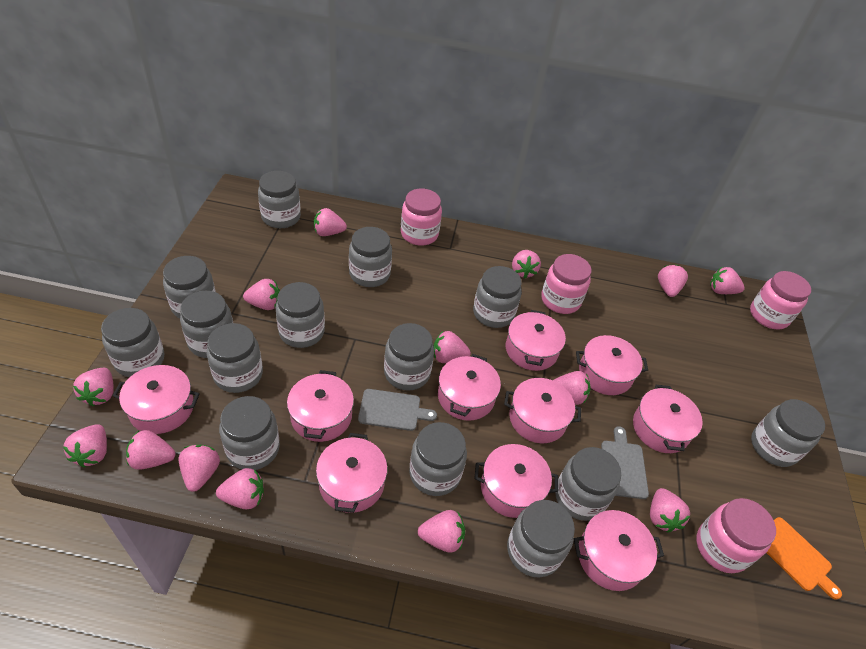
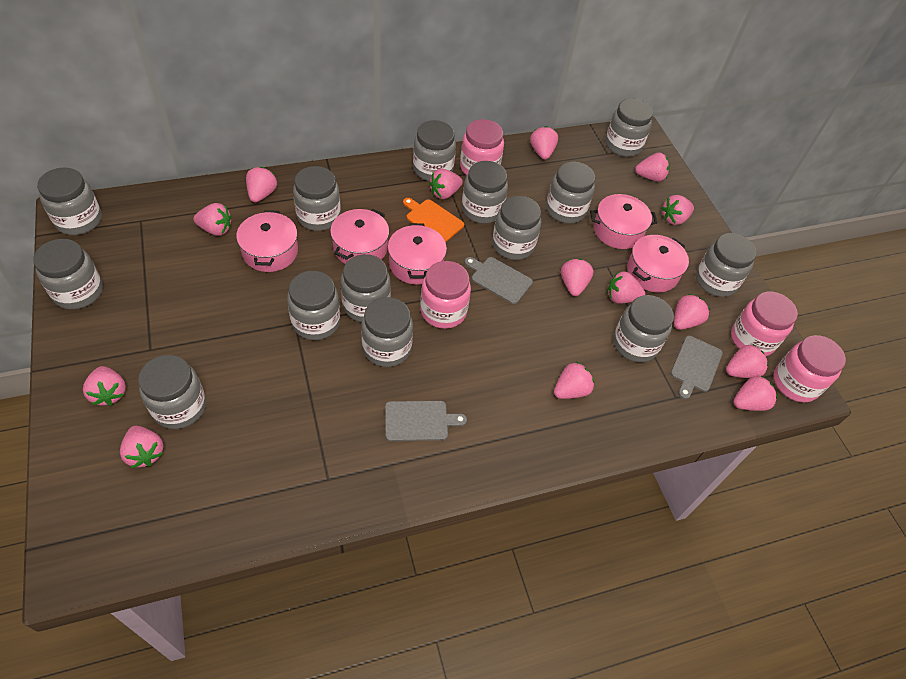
grey cutting board: 2 -> 3
pink pot: 10 -> 5

